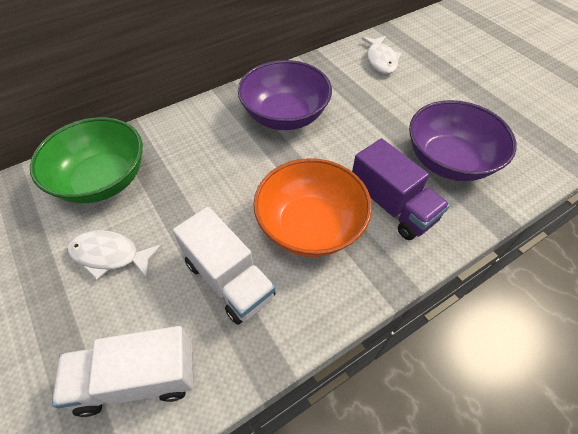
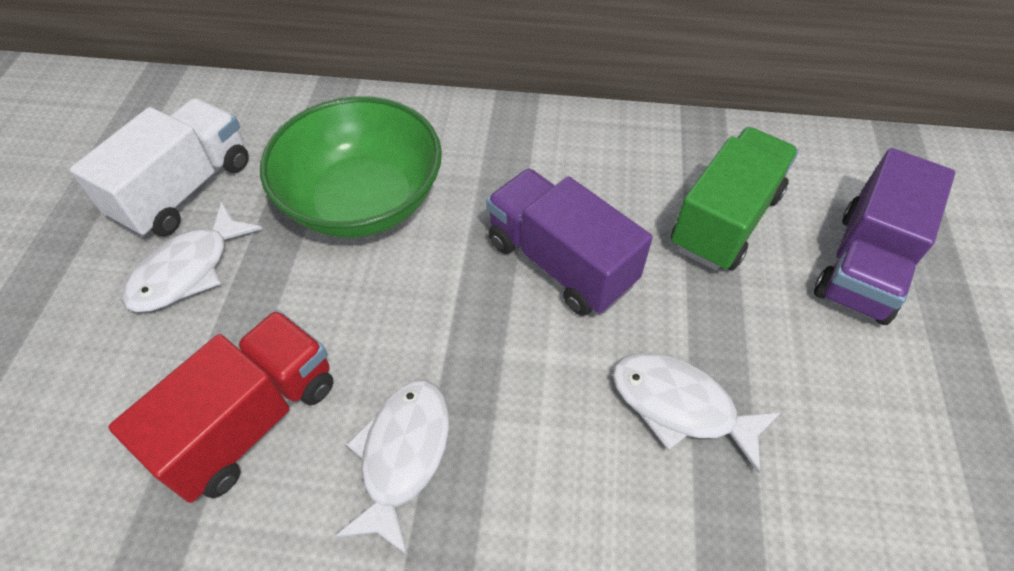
green truck: 0 -> 1
orange bowl: 1 -> 0
purple bowl: 2 -> 0
purple truck: 1 -> 2
red truck: 0 -> 1
white fish: 2 -> 3
white truck: 2 -> 1

